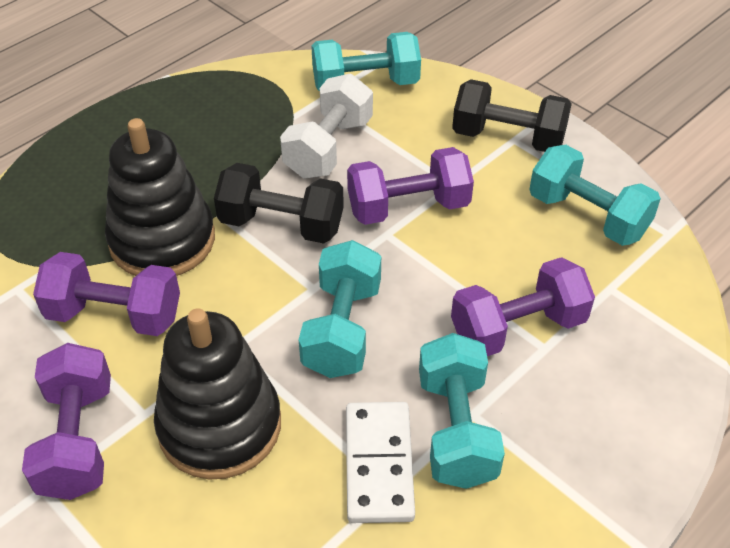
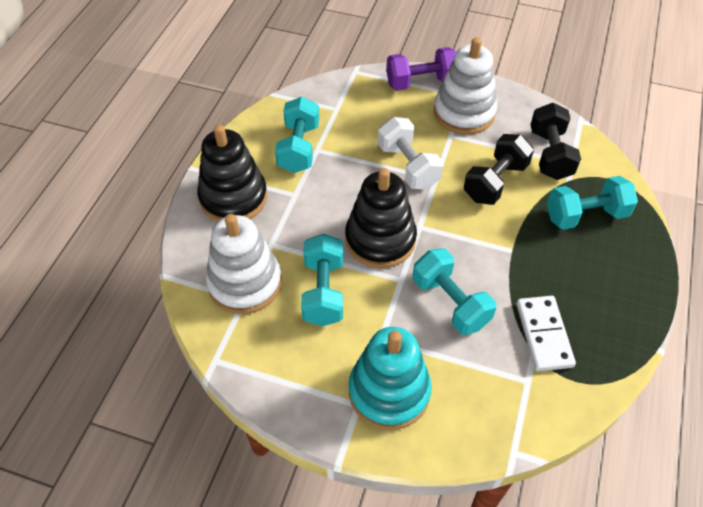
purple dumbbell: 4 -> 1
turquoise stacking toy: 0 -> 1
white stacking toy: 0 -> 2

